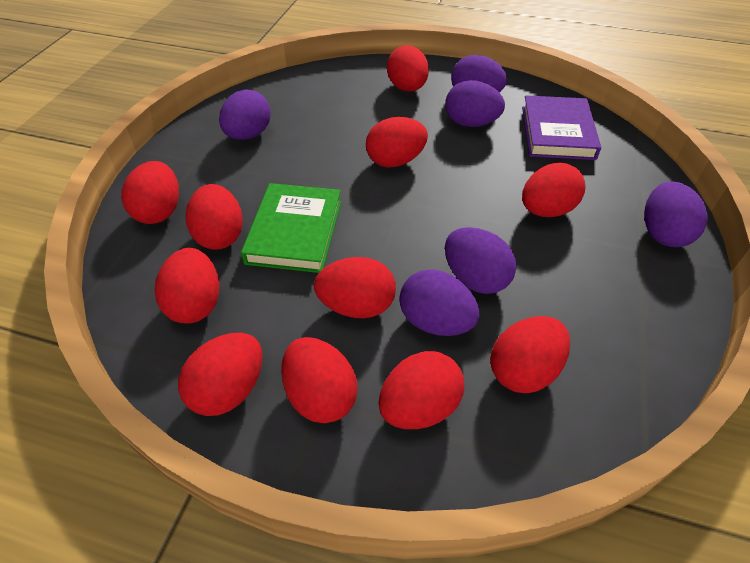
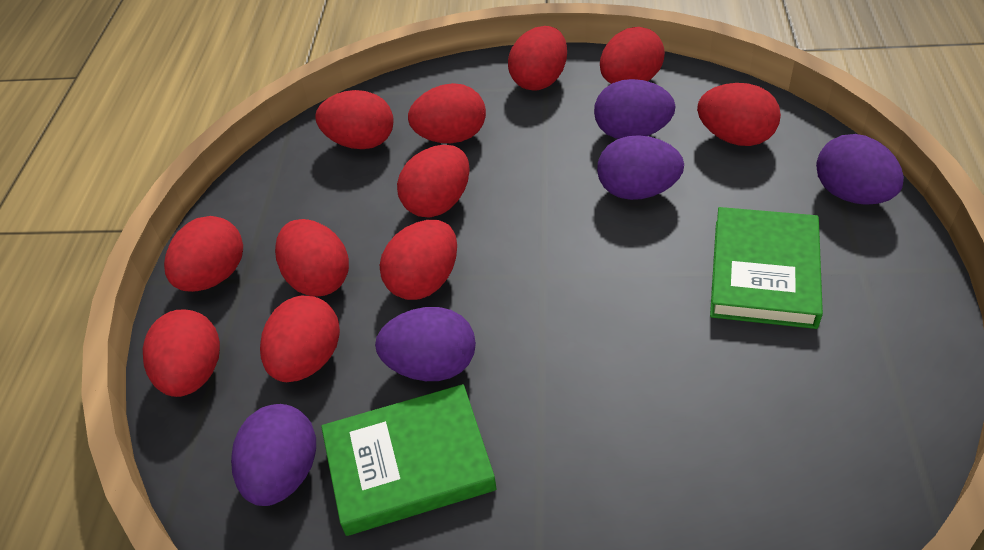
green book: 1 -> 2
purple book: 1 -> 0
purple egg: 6 -> 5

